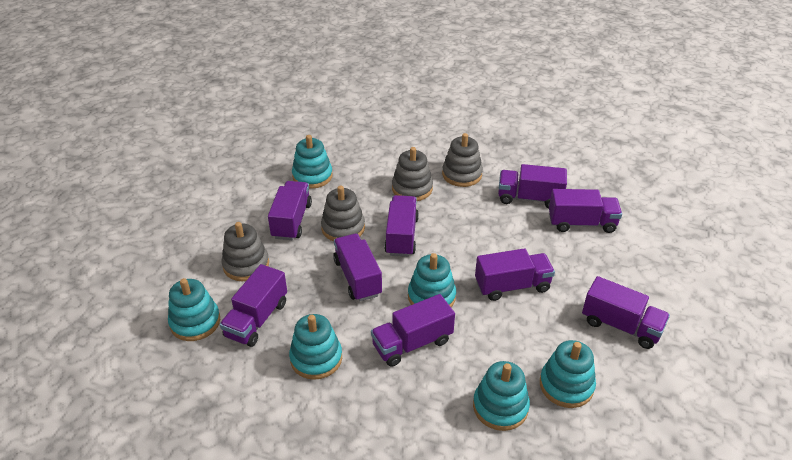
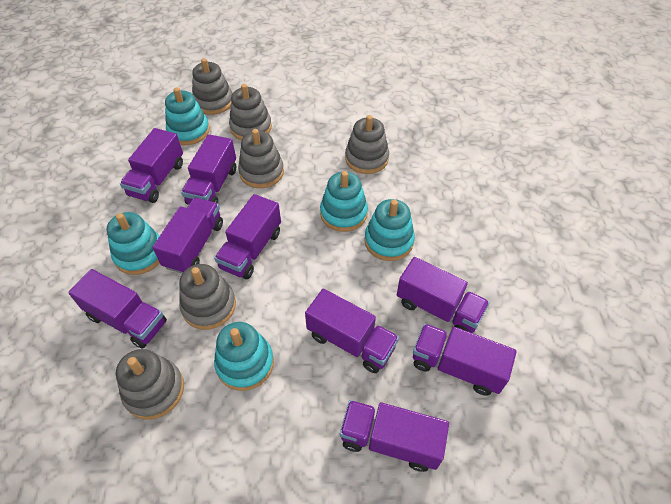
grey stacking toy: 4 -> 6
turquoise stacking toy: 6 -> 5

